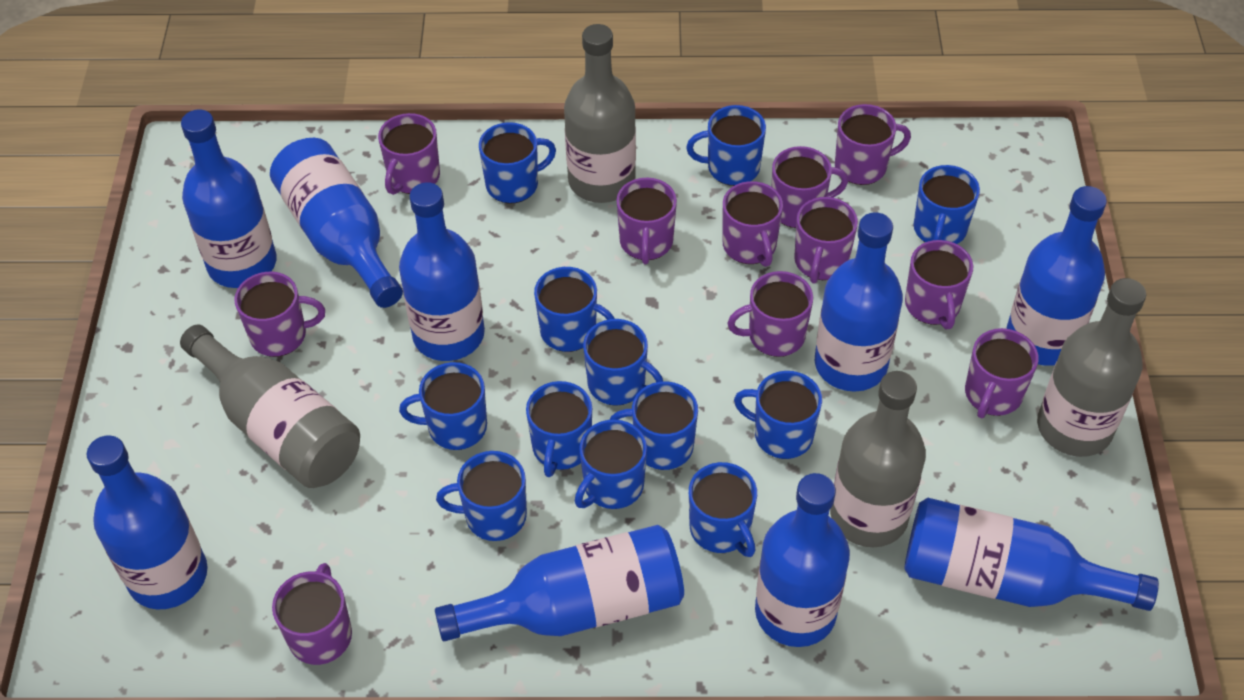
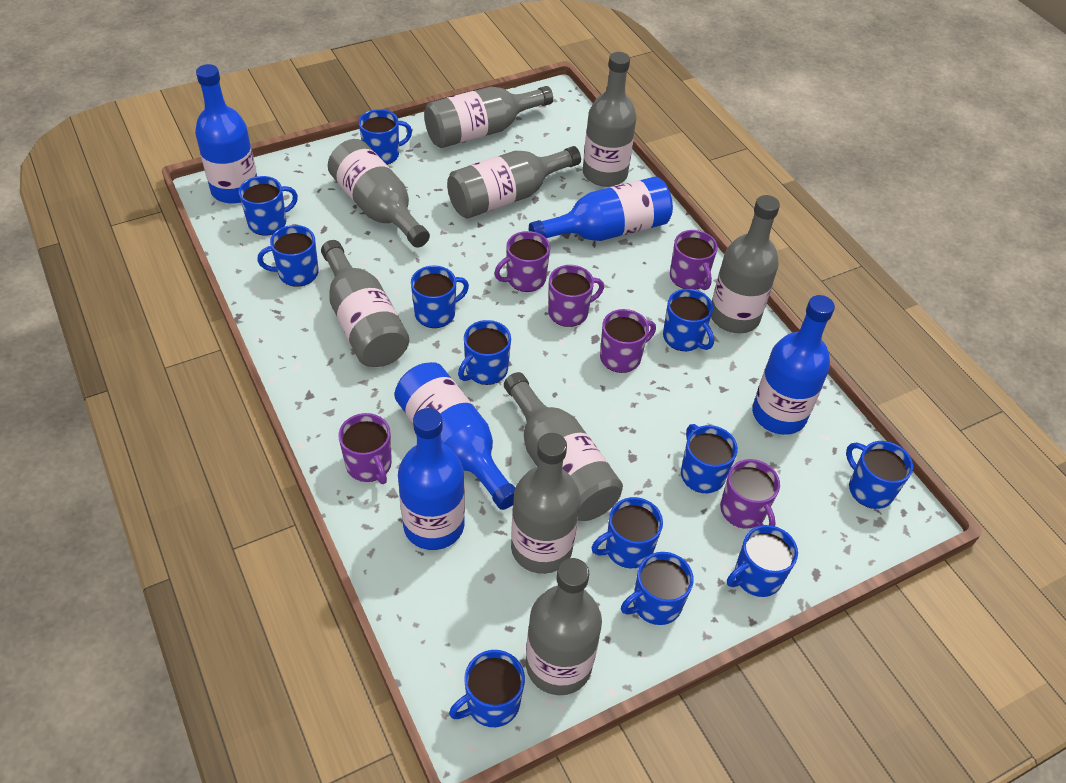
blue bottle: 9 -> 5
grey bottle: 4 -> 9
purple mug: 11 -> 6

